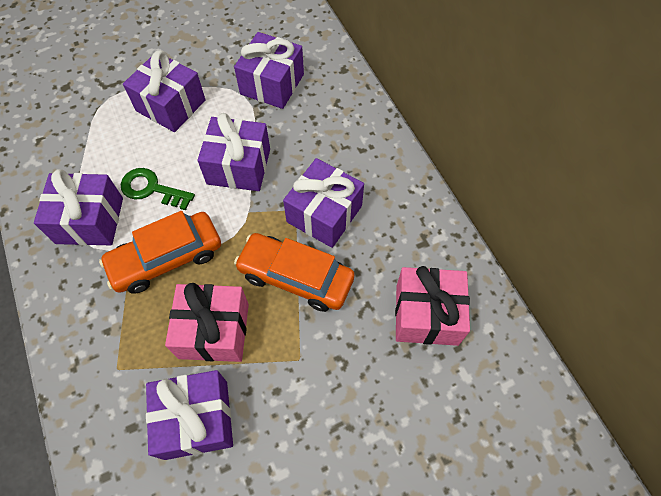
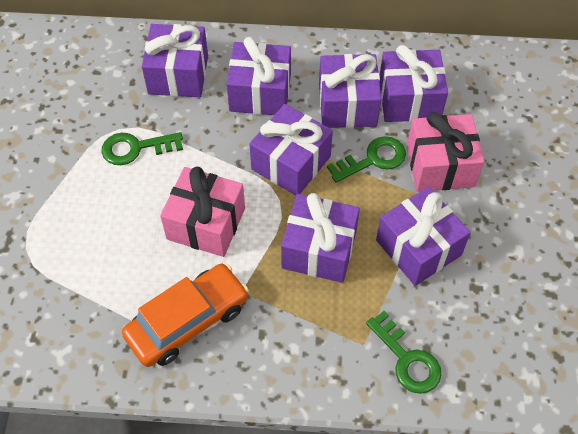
green key: 1 -> 3
orange car: 2 -> 1
purple gift: 6 -> 7

